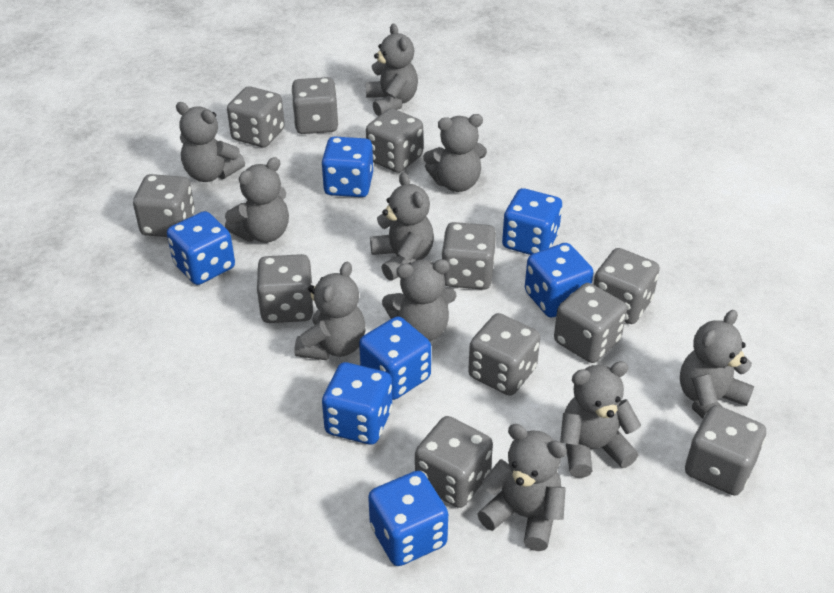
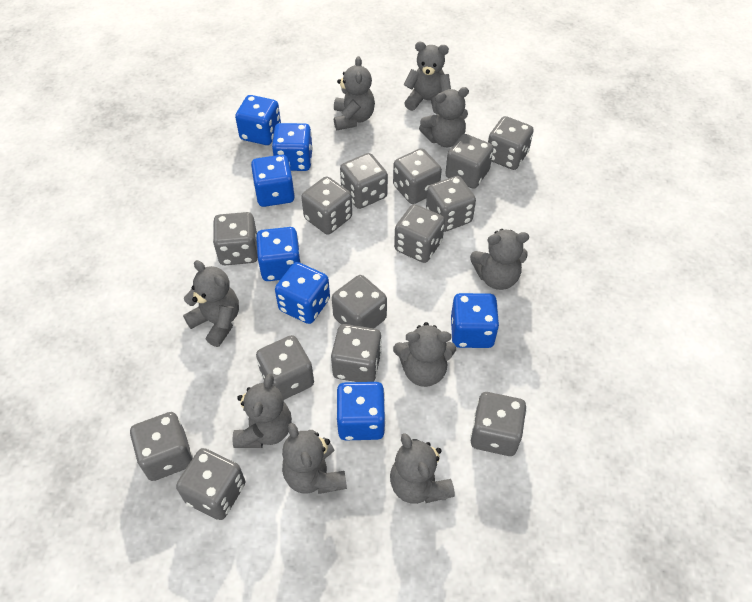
grey dice: 11 -> 14
grey teddy bear: 10 -> 9

